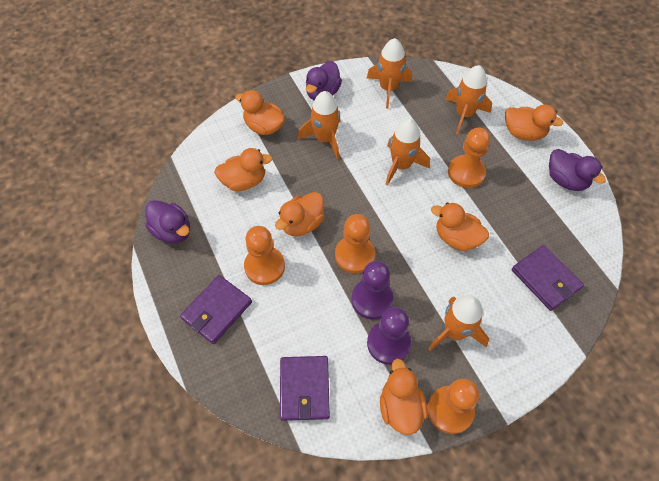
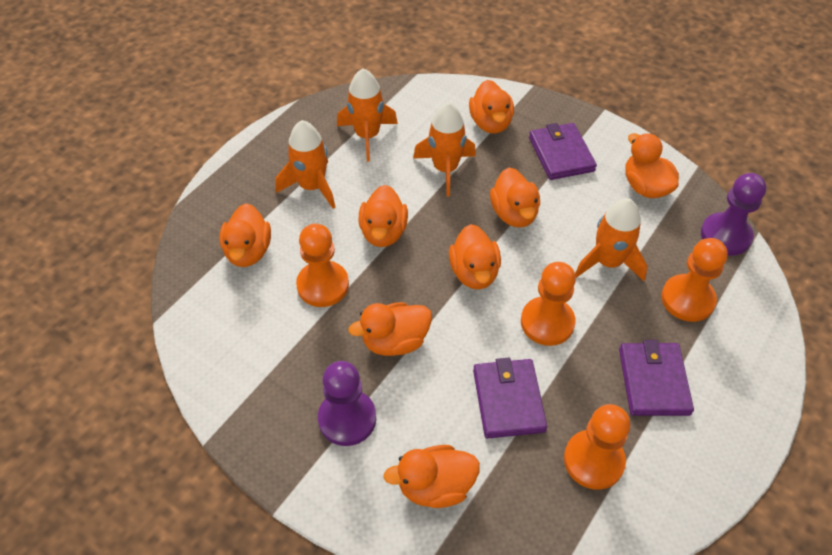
orange duck: 6 -> 8
orange rocket: 5 -> 4
purple duck: 3 -> 0

